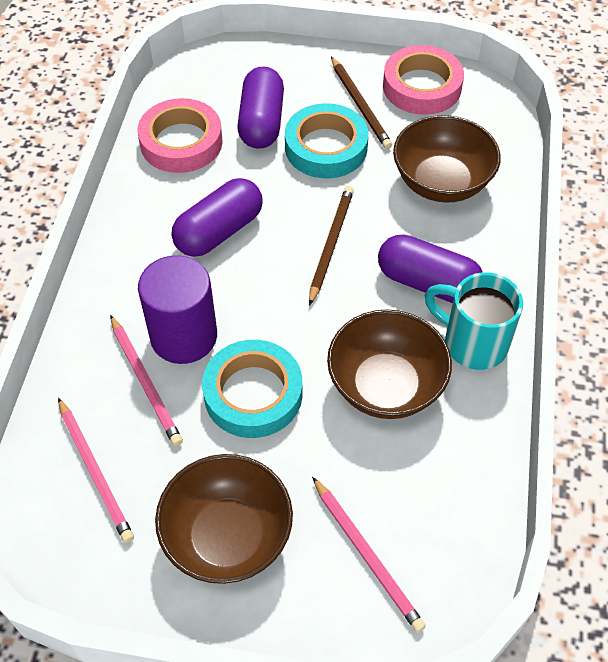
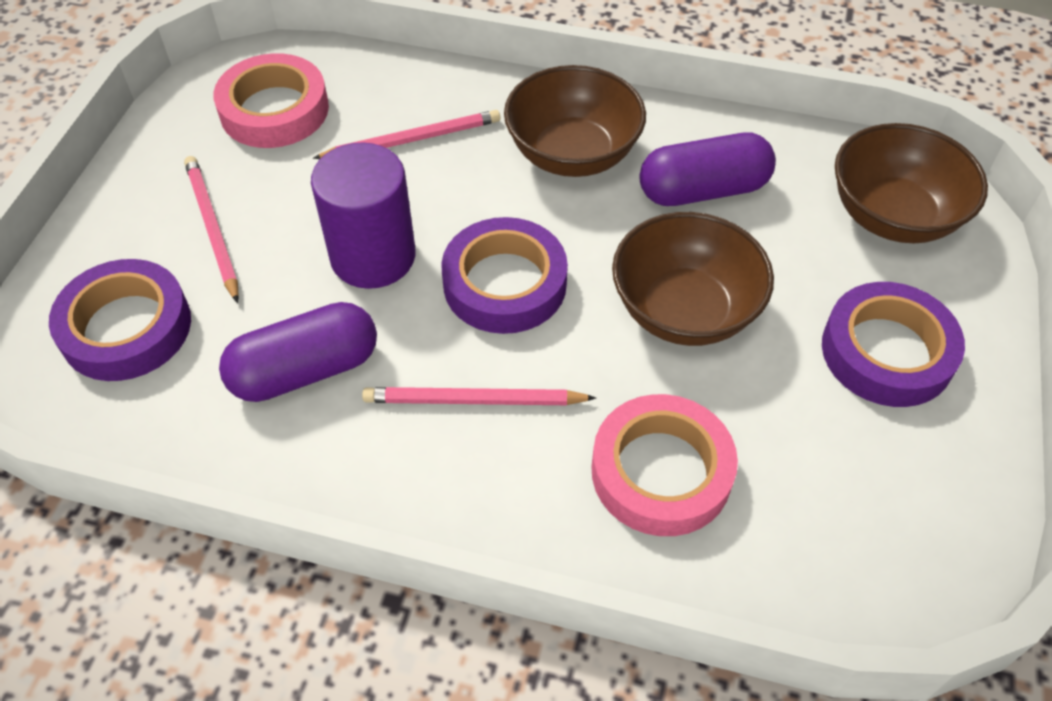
brown pencil: 2 -> 0
purple capsule: 3 -> 2
purple tape: 0 -> 3
turquoise mug: 1 -> 0
turquoise tape: 2 -> 0

